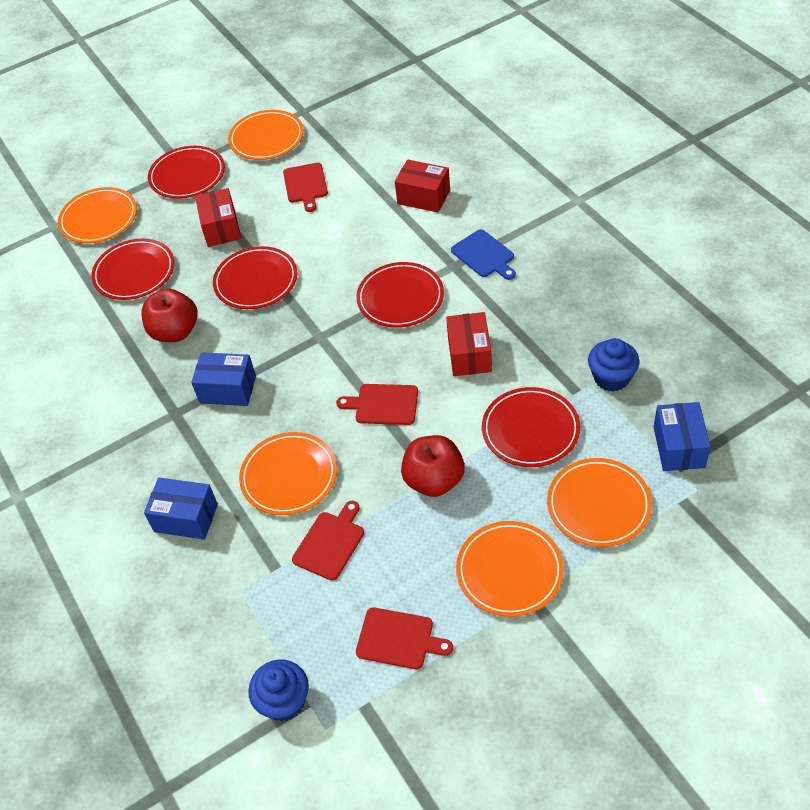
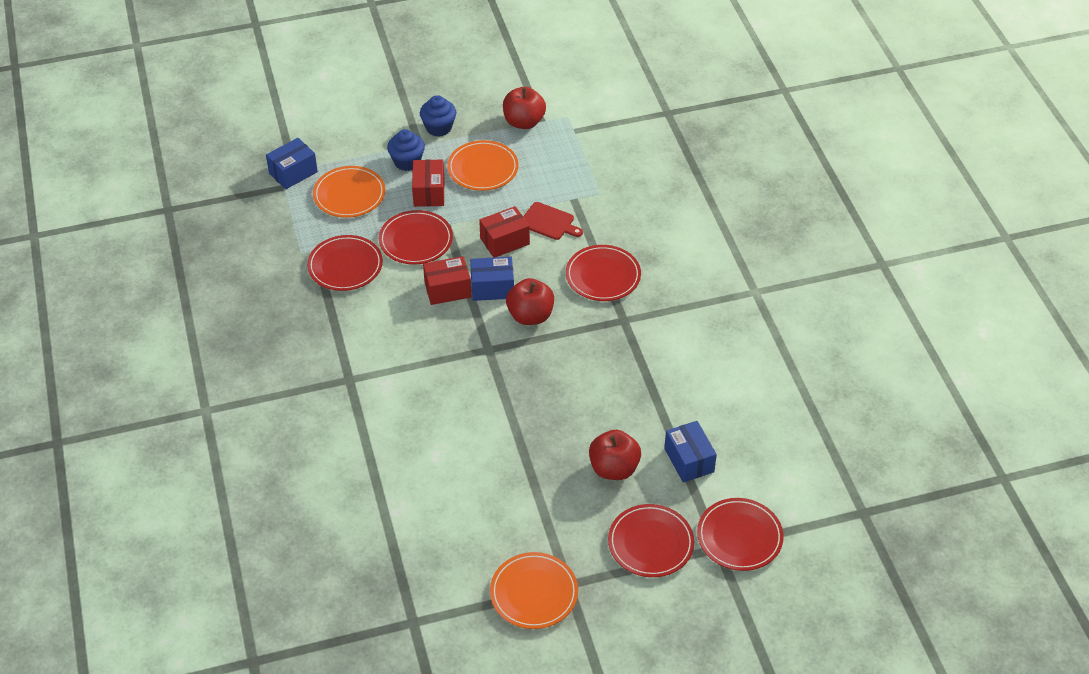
blue cutting board: 1 -> 0
orange plate: 5 -> 3
red apple: 2 -> 3
red cutting board: 4 -> 1

